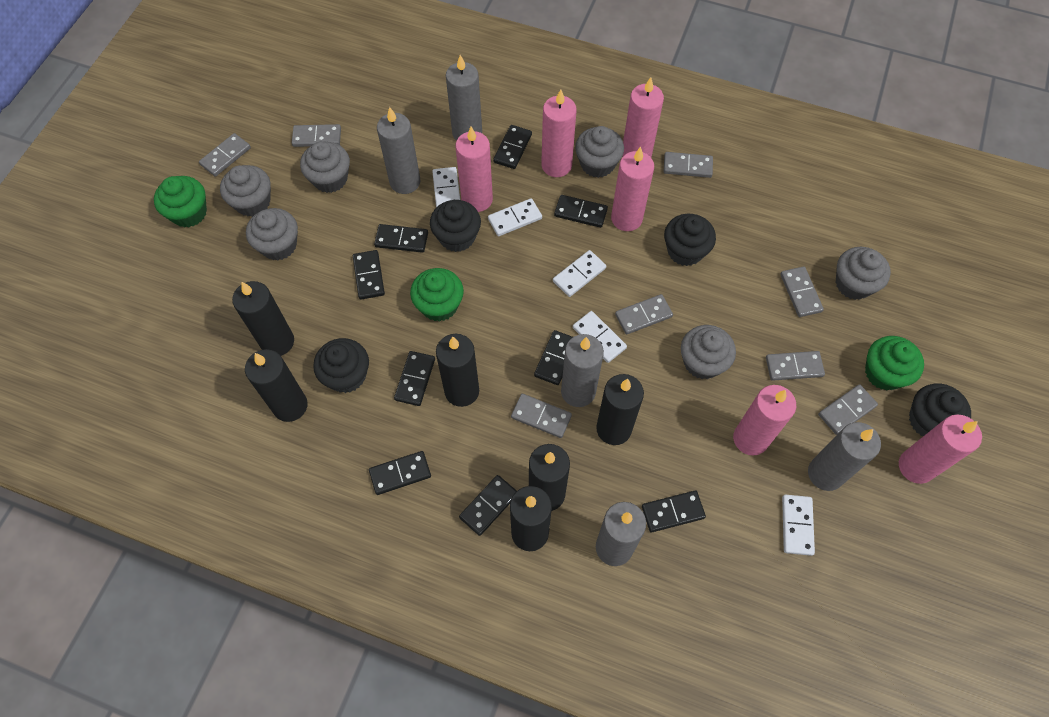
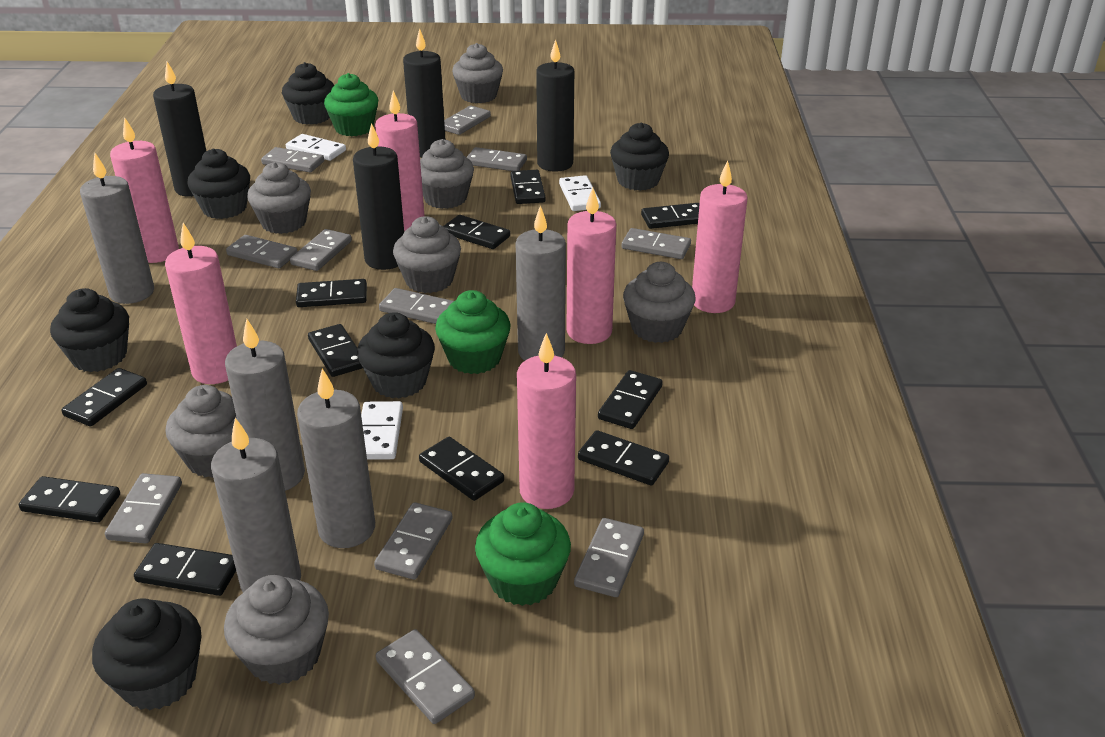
black candle: 6 -> 4
black cupcake: 4 -> 6
black domino: 9 -> 11
grey cupcake: 6 -> 7
grey domino: 8 -> 11
white domino: 5 -> 3

